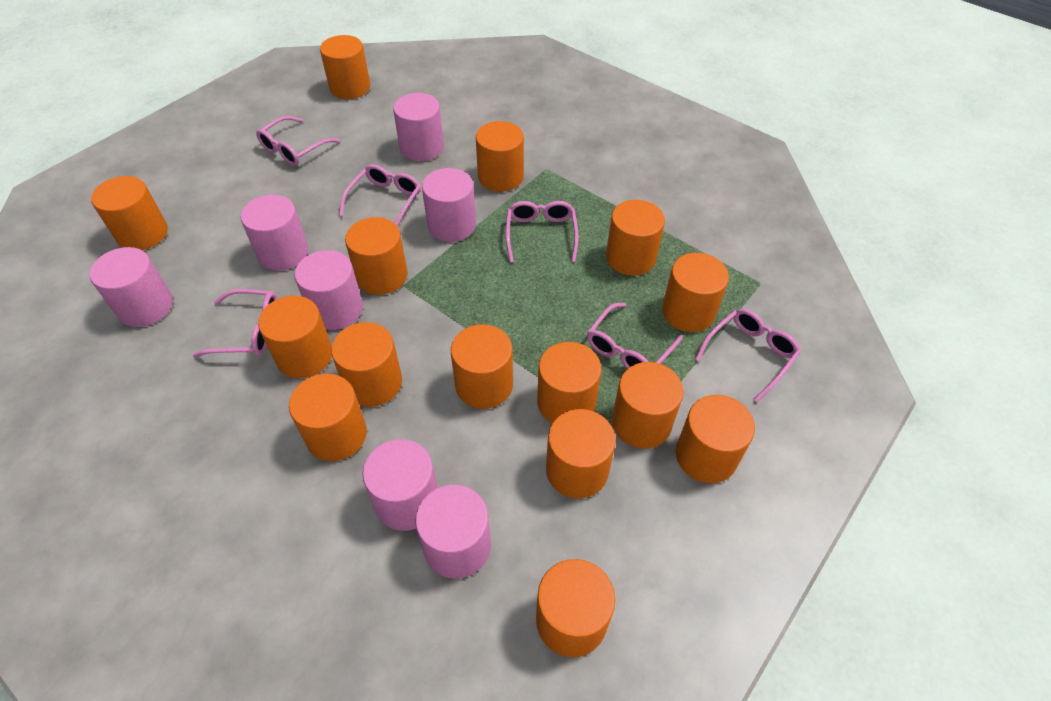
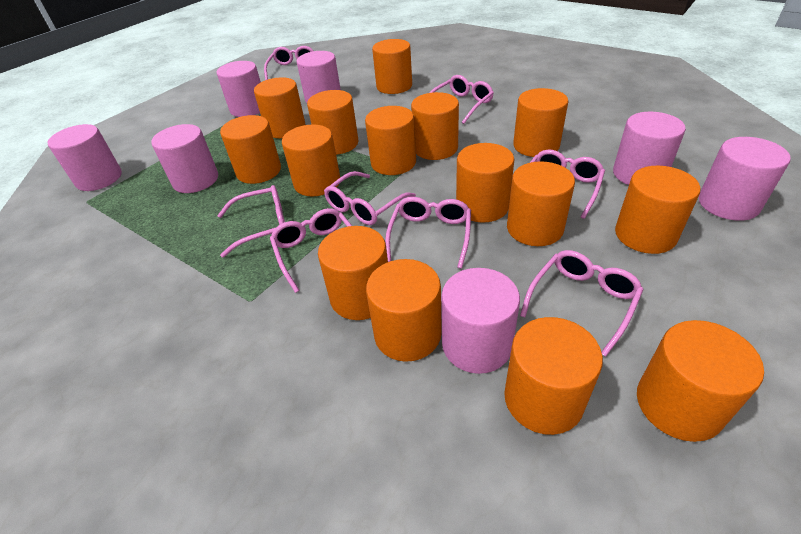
pink glasses: 6 -> 8

